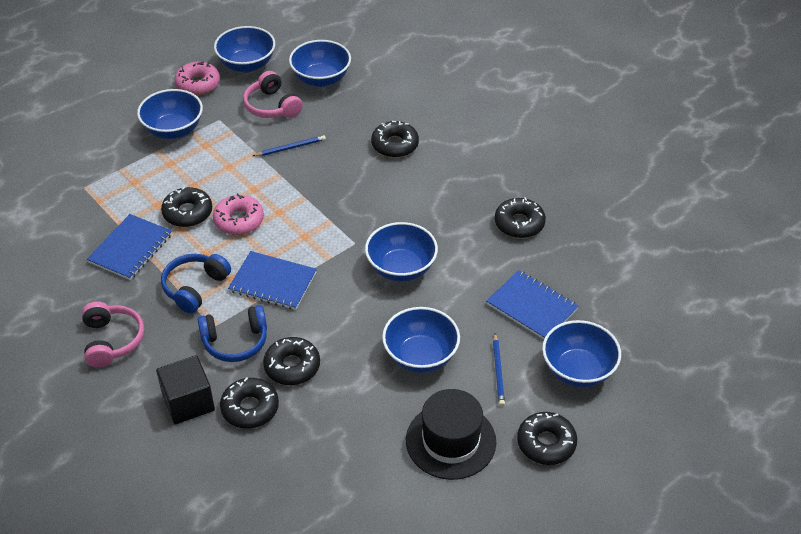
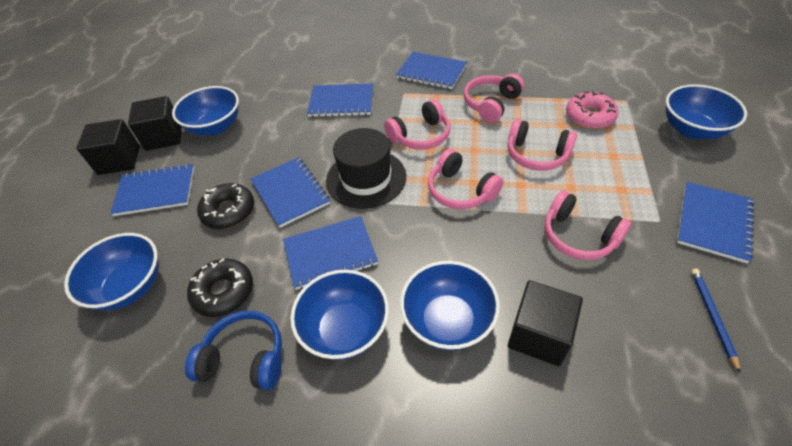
black cube: 1 -> 3
black donut: 6 -> 2
blue bowl: 6 -> 5
blue headphones: 2 -> 1
blue notebook: 3 -> 6
blue pencil: 2 -> 1
pink donut: 2 -> 1
pink headphones: 2 -> 5

